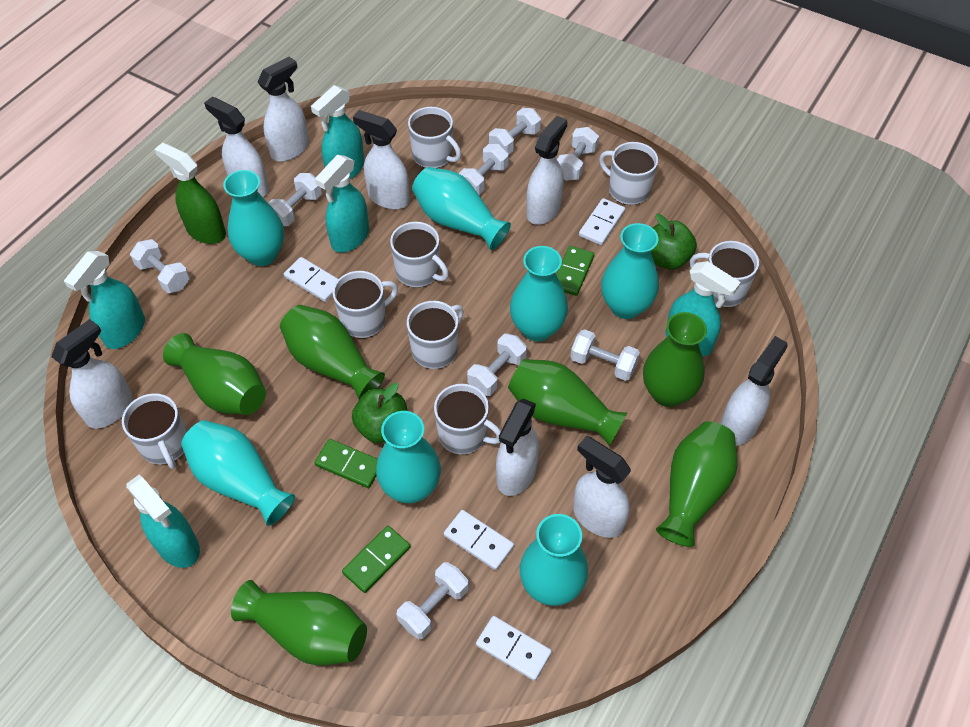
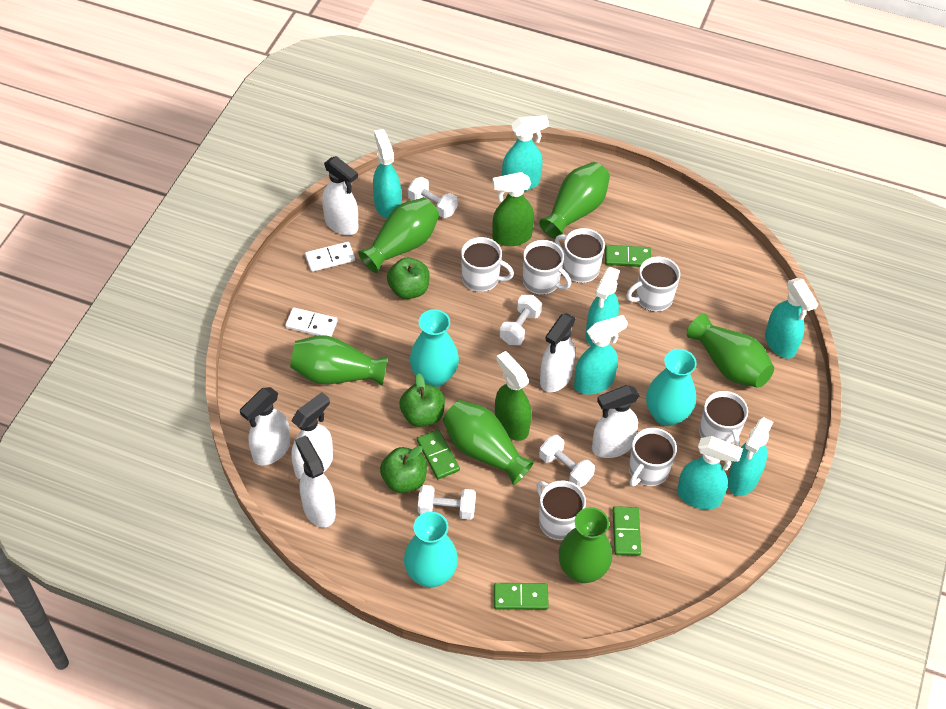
green apple: 2 -> 3
green domino: 3 -> 4
green spray bottle: 1 -> 2
turquoise spray bottle: 5 -> 7
turquoise vase: 7 -> 3
white domino: 4 -> 2
white dumbbell: 8 -> 4
white mug: 8 -> 7
white spray bottle: 8 -> 6

